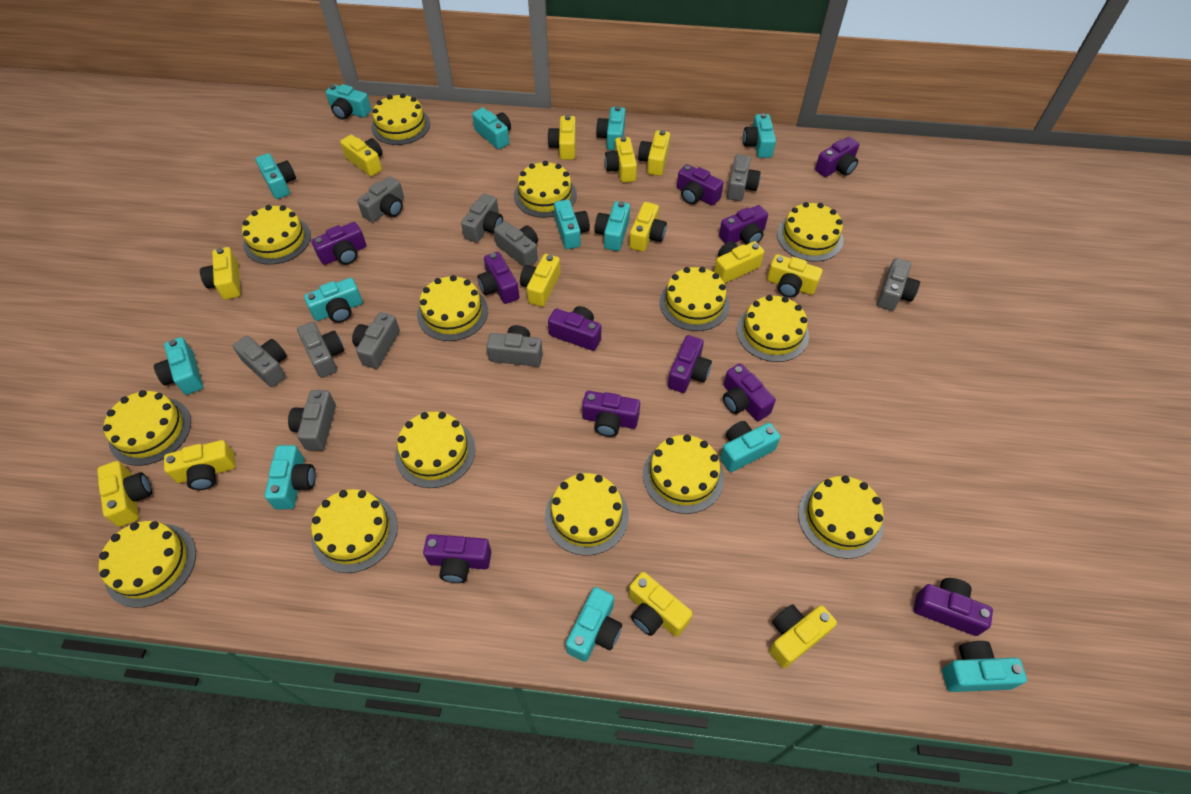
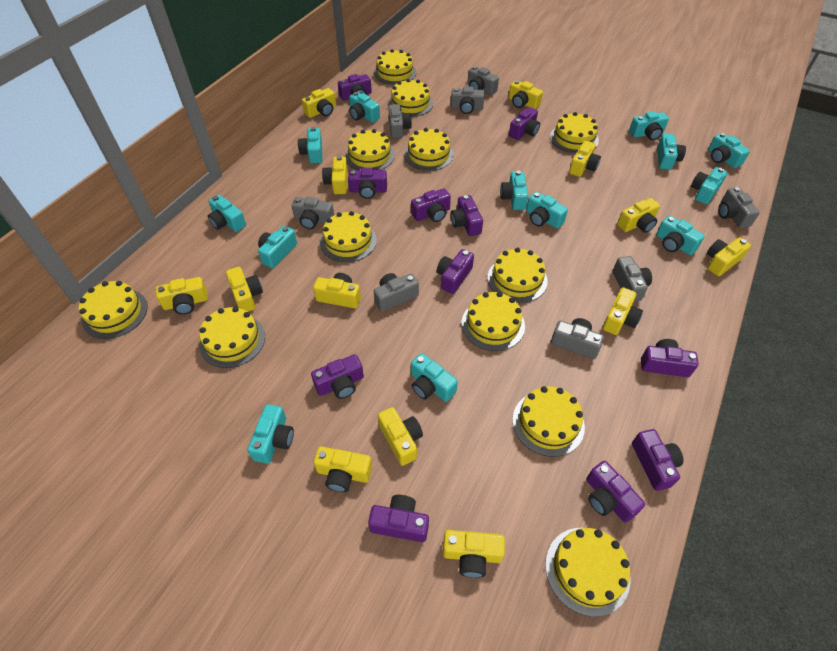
grey camera: 10 -> 8
yellow cake: 14 -> 12

